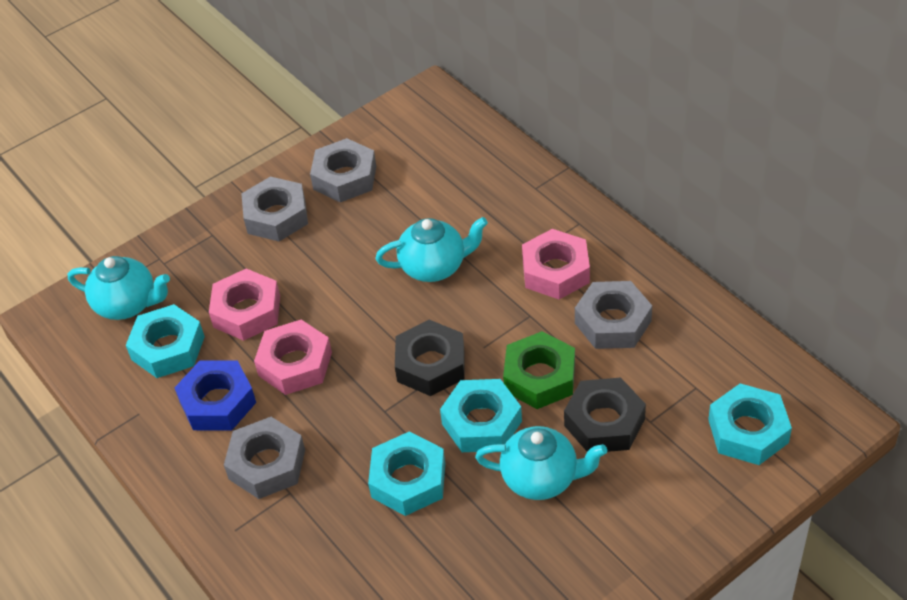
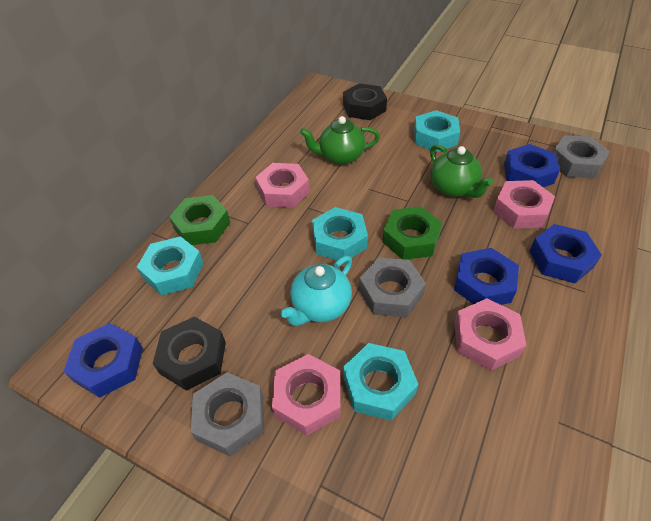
blue nut: 1 -> 4
green nut: 1 -> 2
green teapot: 0 -> 2
grey nut: 4 -> 3
pink nut: 3 -> 4
turquoise teapot: 3 -> 1

